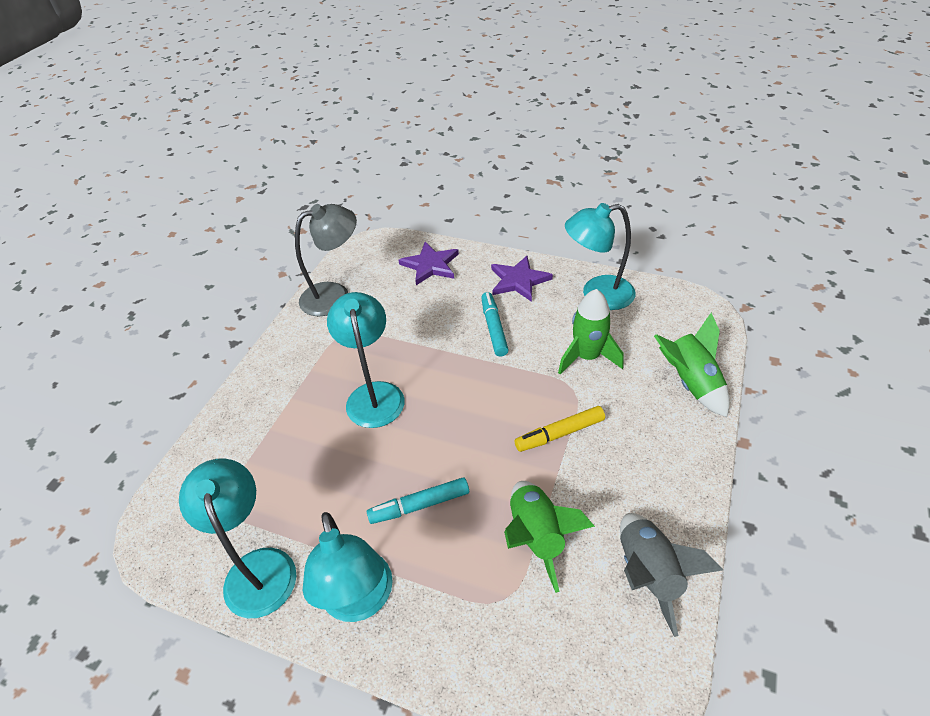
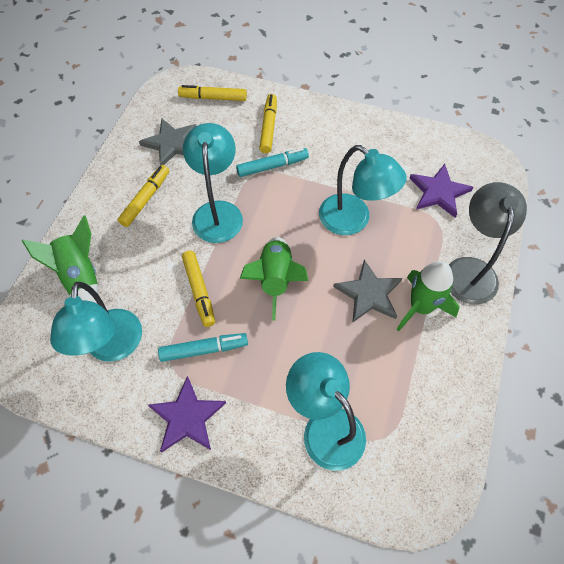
grey rocket: 1 -> 0
grey star: 0 -> 2
yellow marker: 1 -> 4

